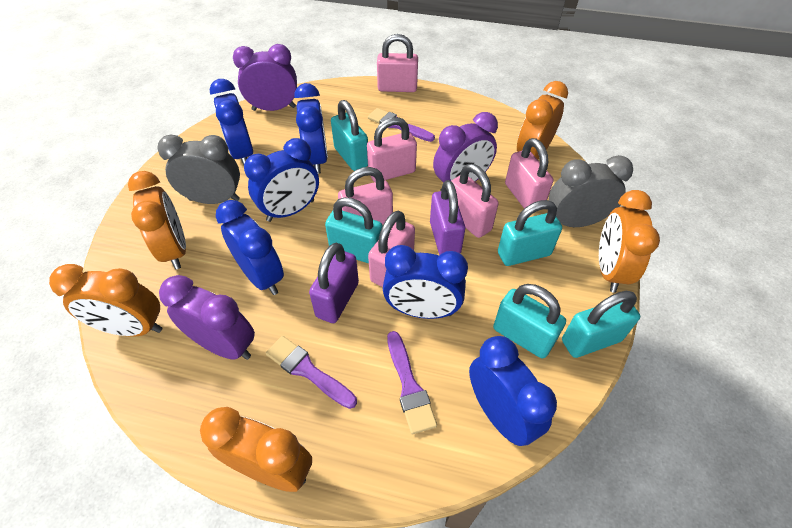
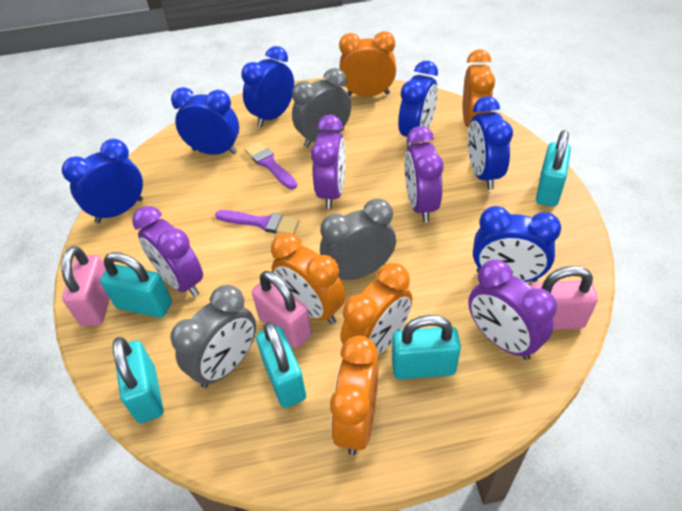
grey clock: 2 -> 3
pink padlock: 6 -> 3
purple brush: 3 -> 2
purple clock: 3 -> 4
purple padlock: 2 -> 0

